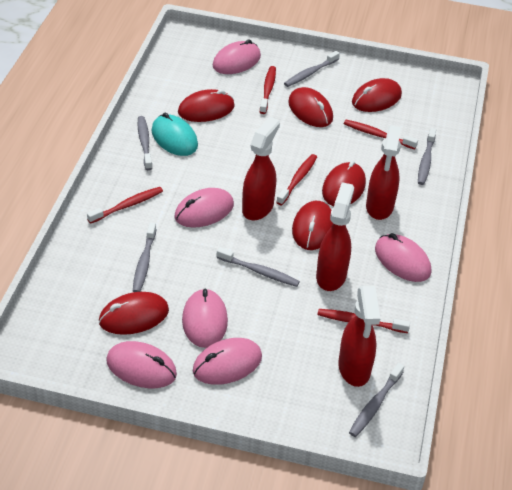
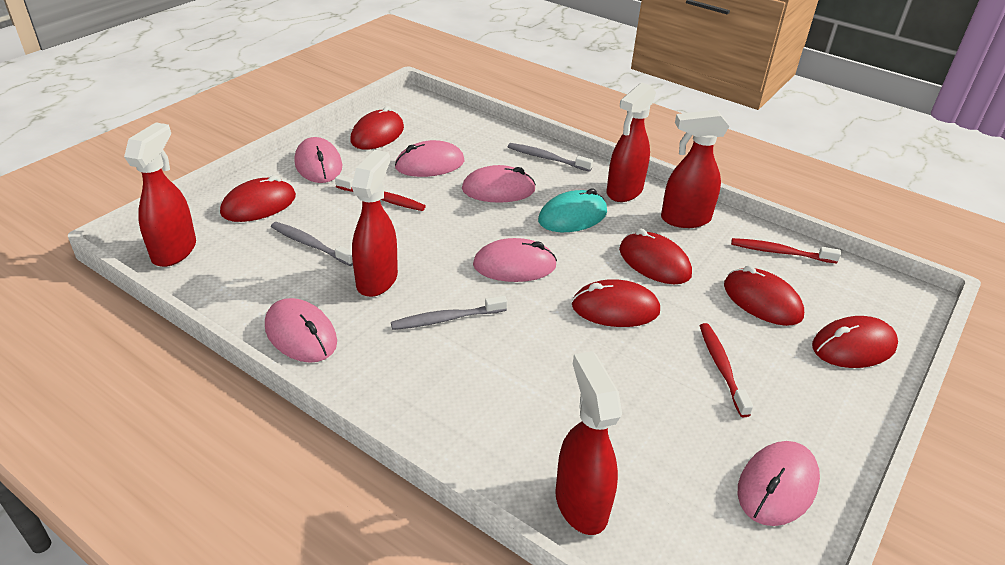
grey toothbrush: 6 -> 3
red spray bottle: 4 -> 5
red toothbrush: 5 -> 3

